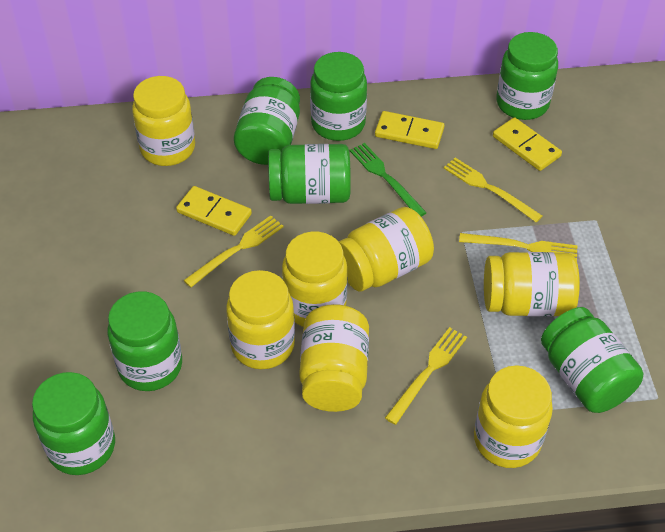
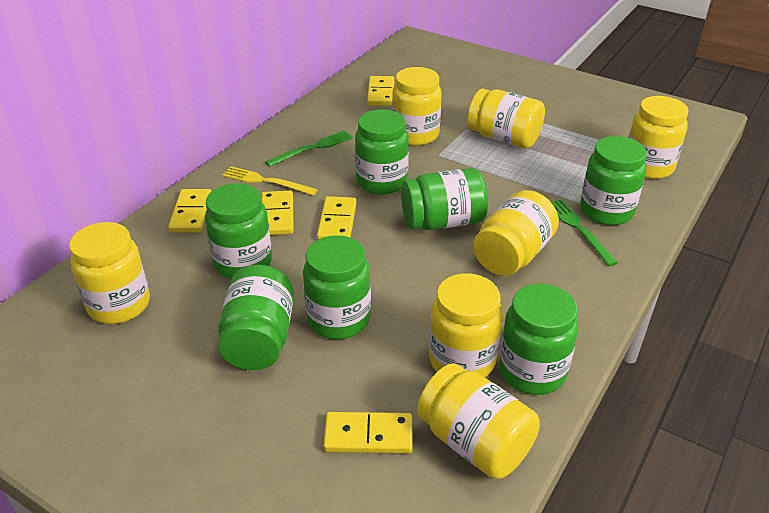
green fork: 1 -> 2
yellow domino: 3 -> 5
yellow fork: 4 -> 1

